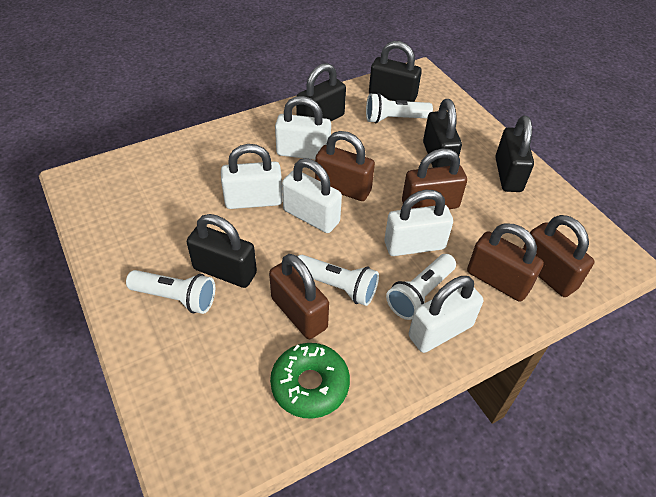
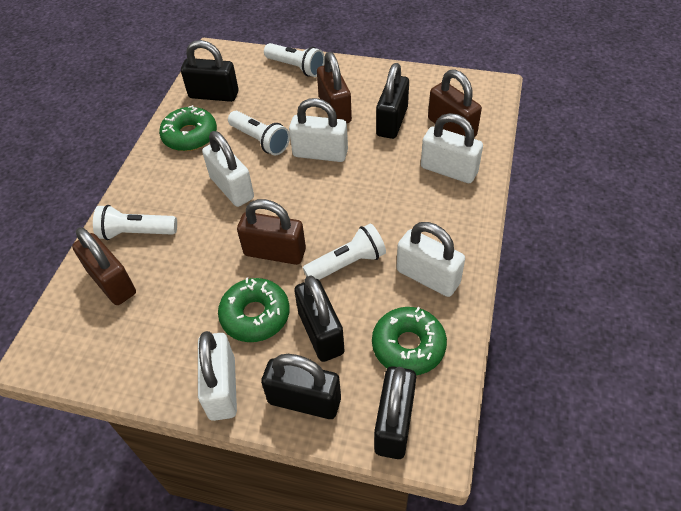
brown padlock: 5 -> 4
green donut: 1 -> 3

